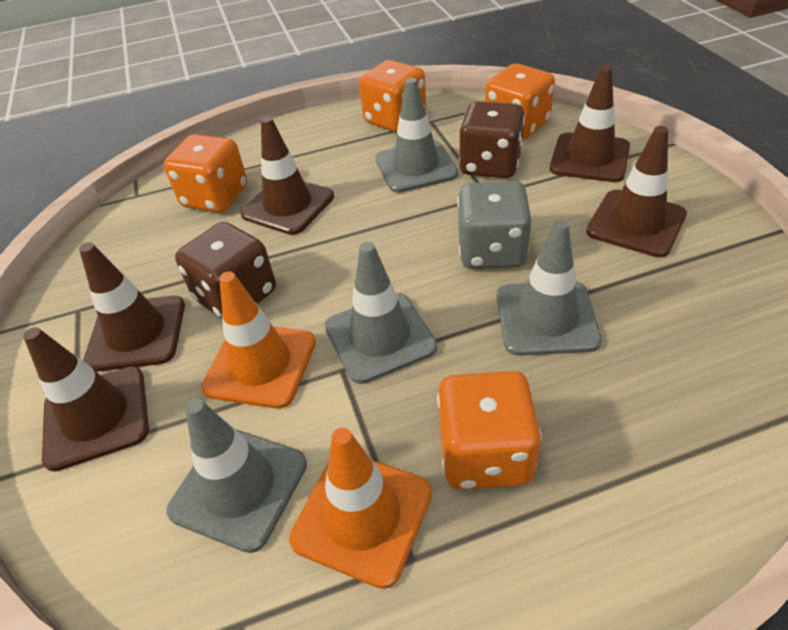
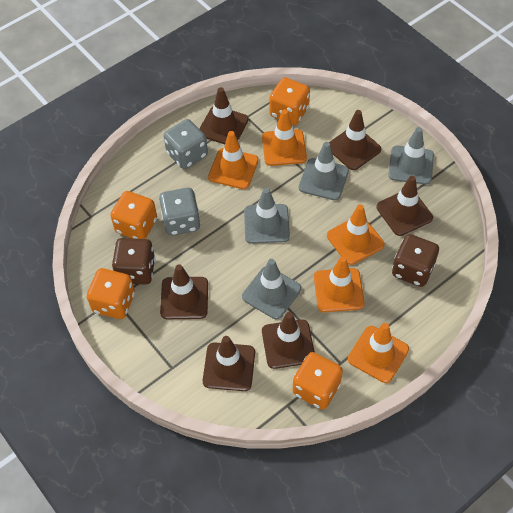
brown traffic cone: 5 -> 6
grey dice: 1 -> 2
orange traffic cone: 2 -> 5

